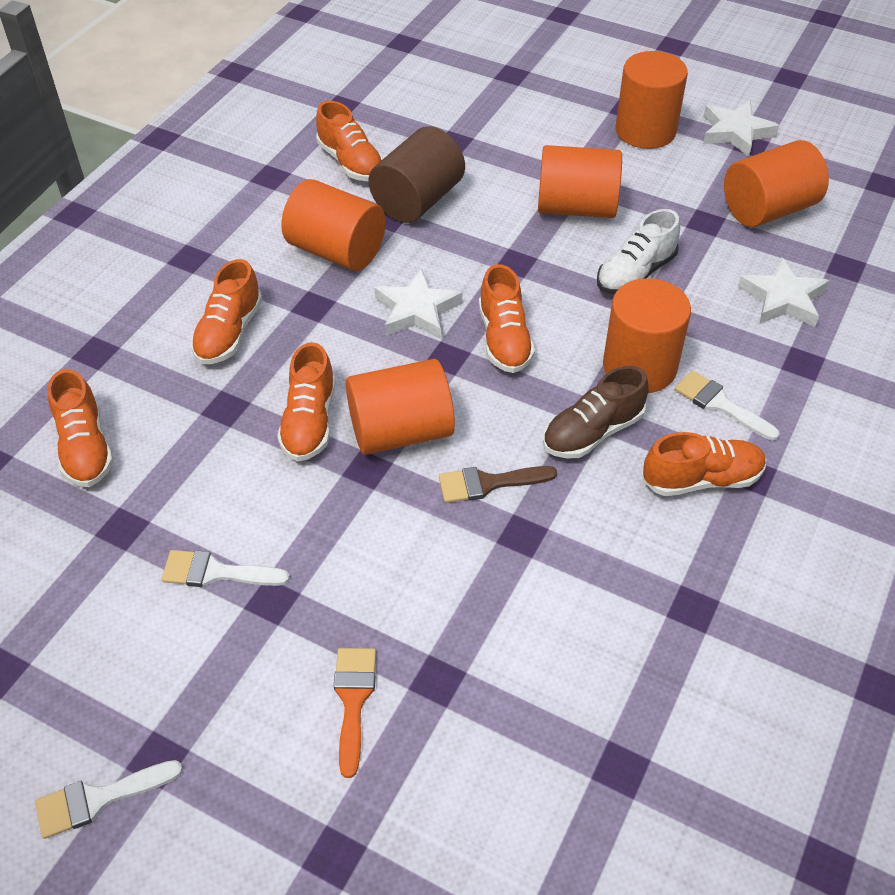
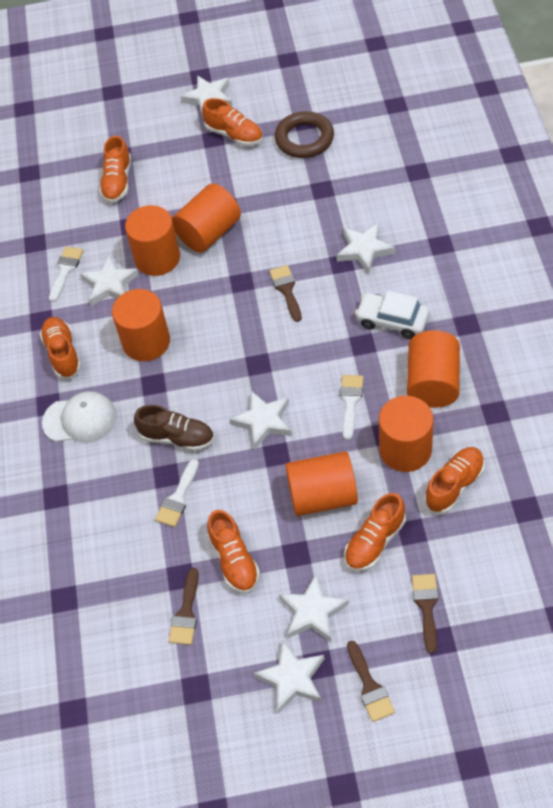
brown brush: 1 -> 4
brown cylinder: 1 -> 0
brown ring: 0 -> 1
orange brush: 1 -> 0
white cap: 0 -> 1
white car: 0 -> 1
white shoe: 1 -> 0
white star: 3 -> 6

